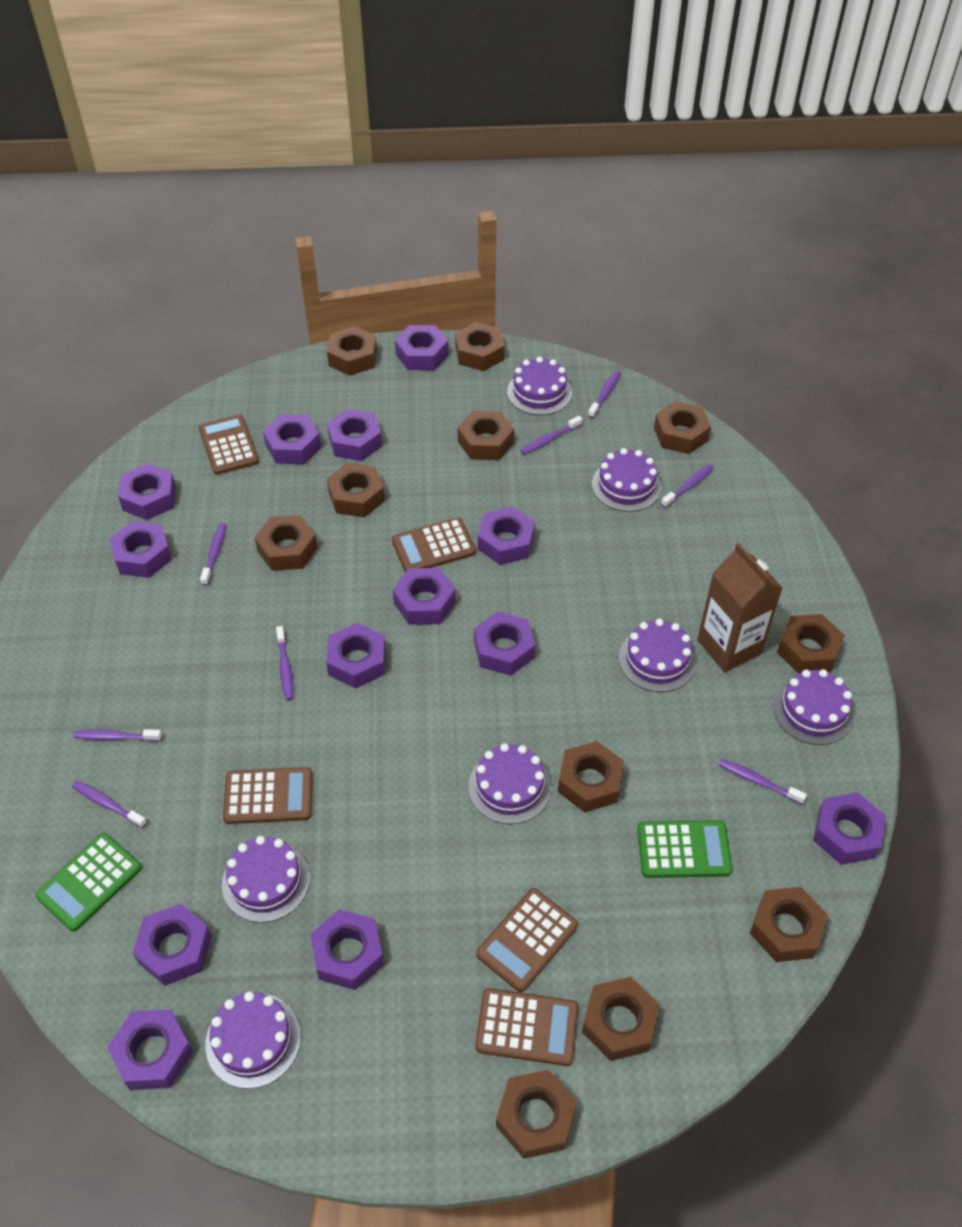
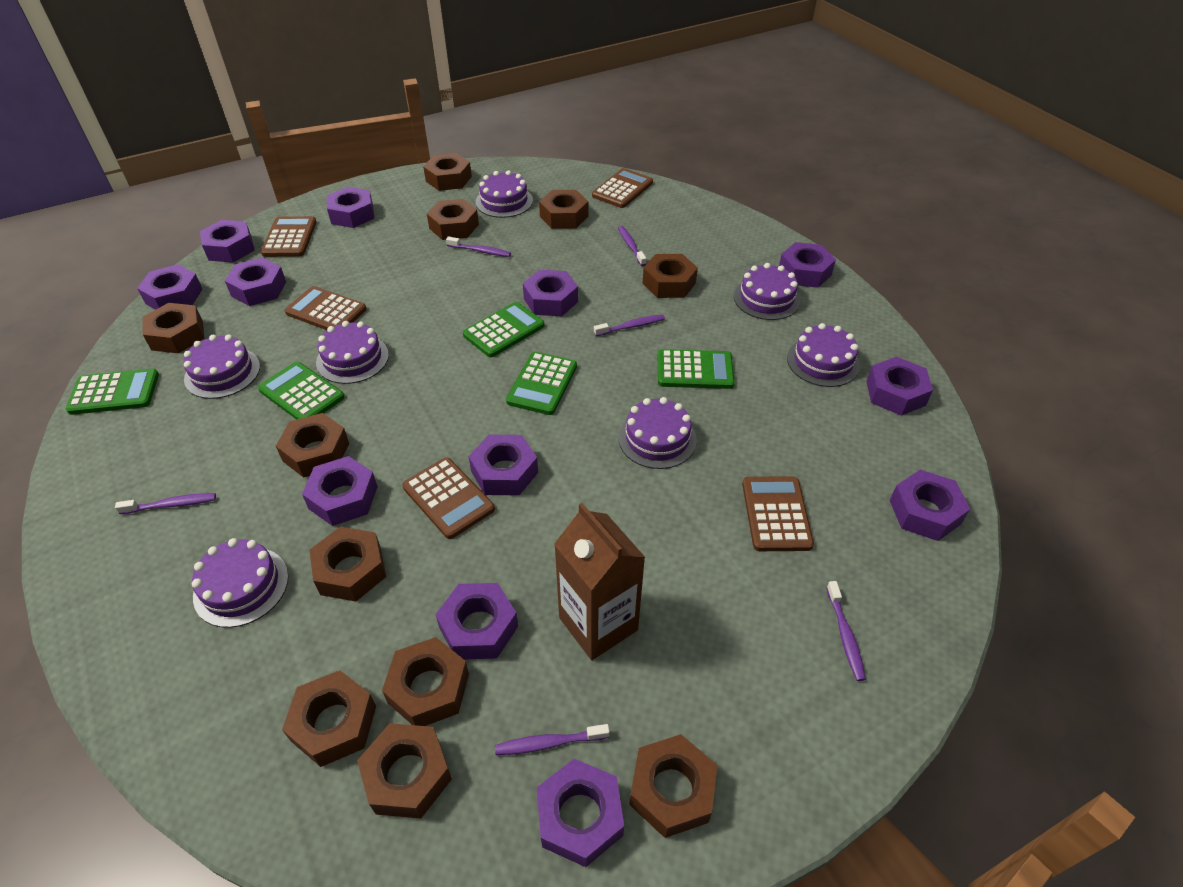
green calculator: 2 -> 5
purple nut: 13 -> 12
purple toothbrush: 8 -> 6

